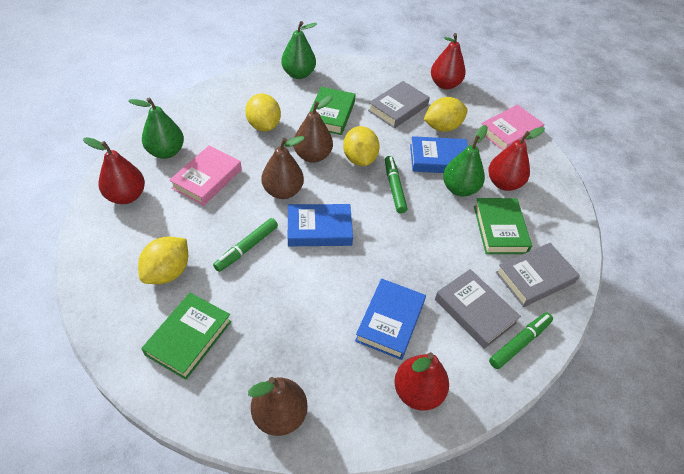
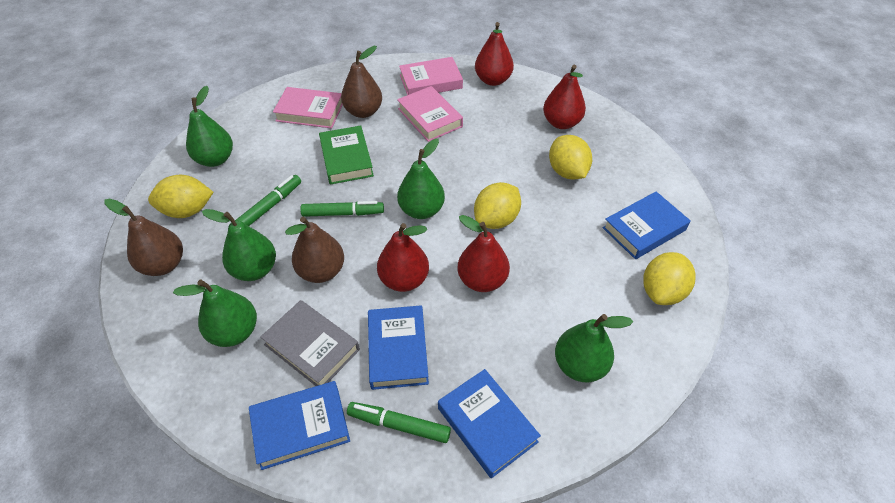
blue book: 3 -> 4
green book: 3 -> 1
green pear: 3 -> 5
grey book: 3 -> 1
pink book: 2 -> 3

